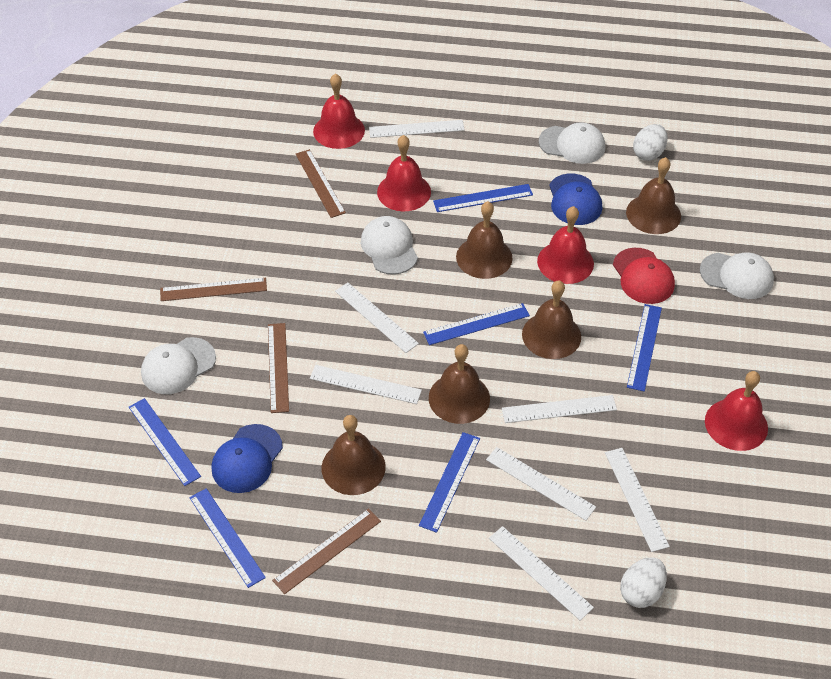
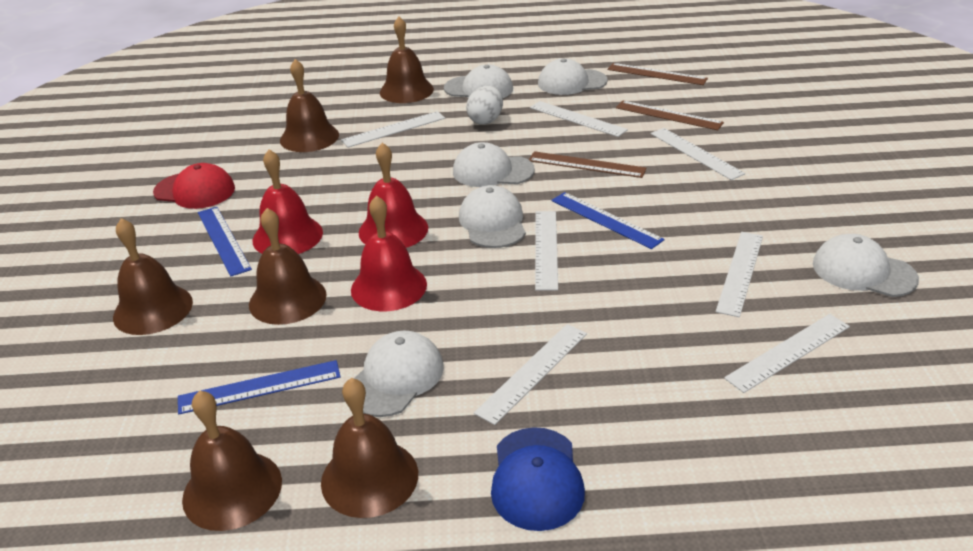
blue cap: 2 -> 1
blue ruler: 6 -> 3
brown bell: 5 -> 6
brown ruler: 4 -> 3
red bell: 4 -> 3
white cap: 4 -> 6
white egg: 2 -> 1

